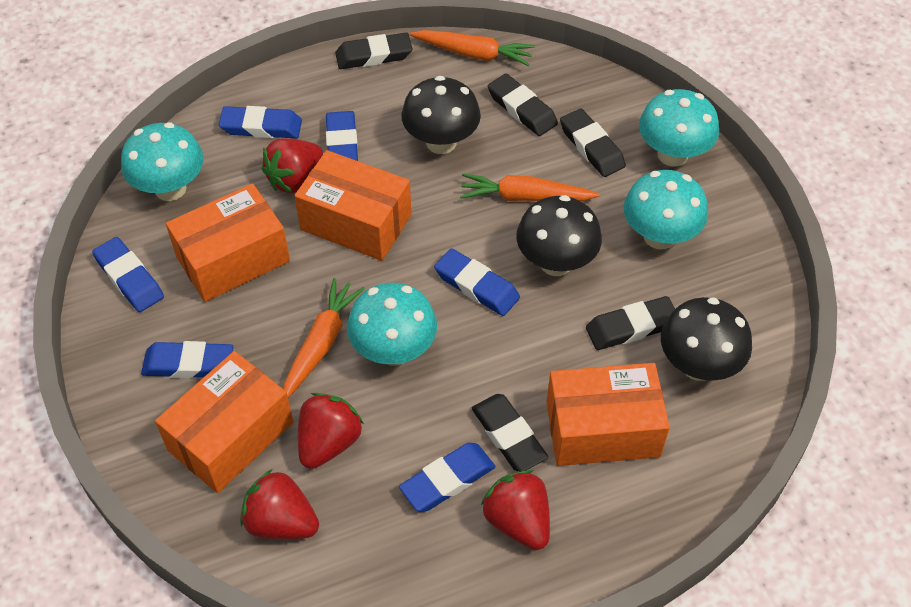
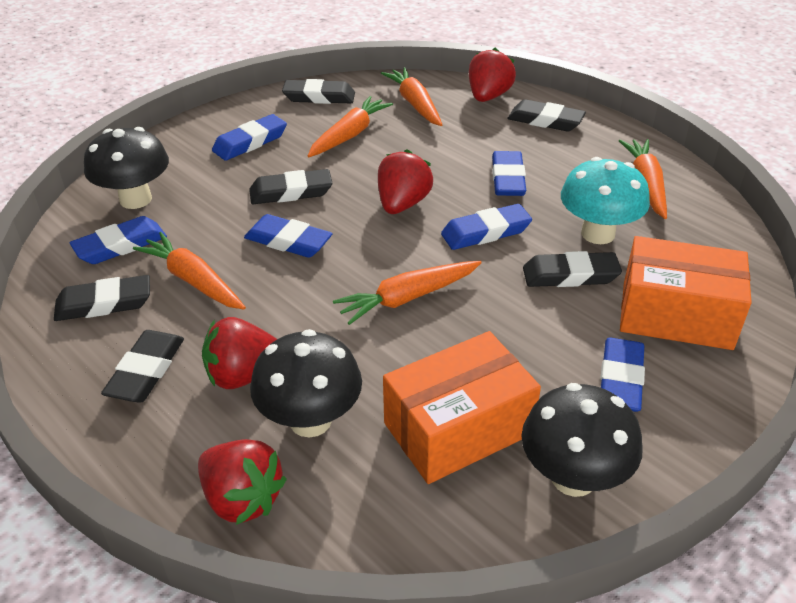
black eraser: 5 -> 6
orange box: 4 -> 2
orange carrot: 3 -> 5
turquoise mushroom: 4 -> 1

